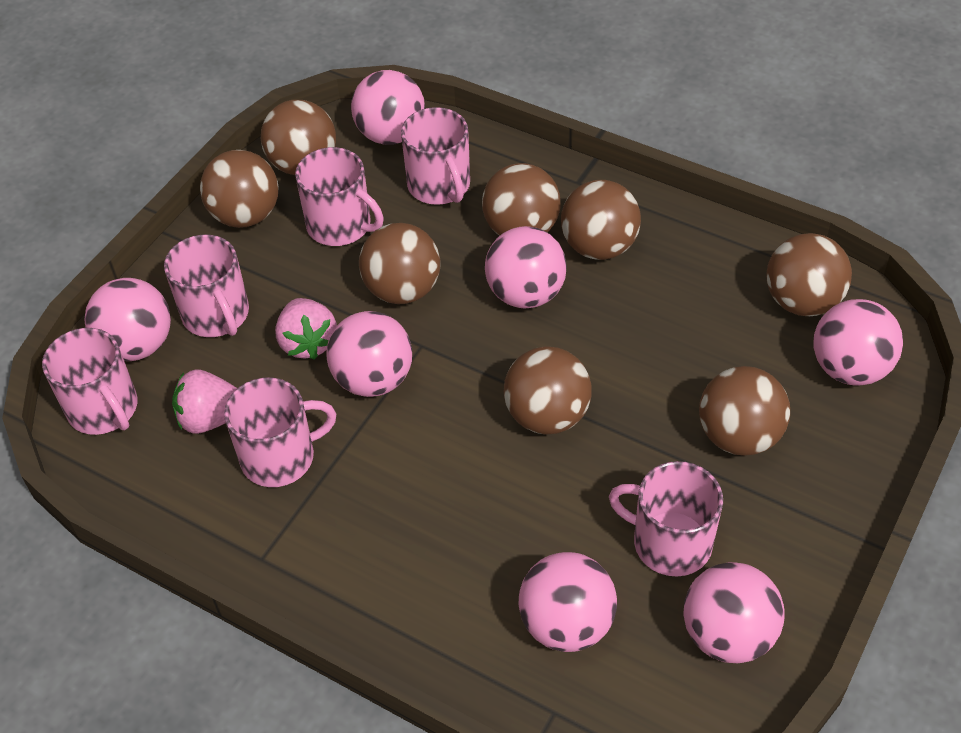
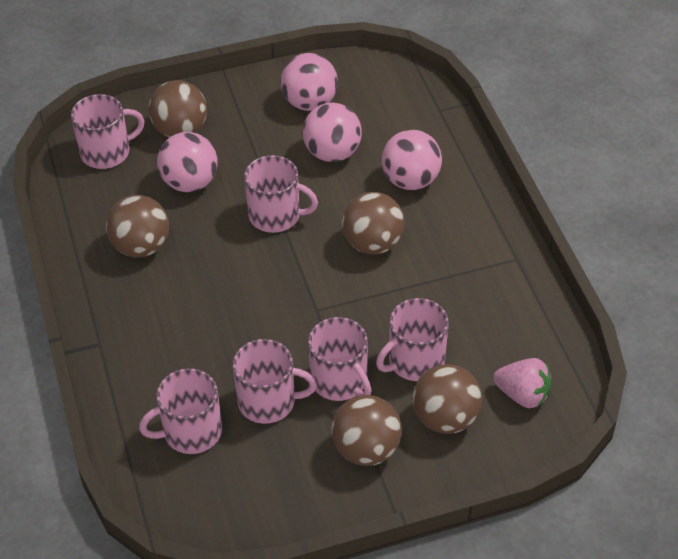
brown ball: 8 -> 5
pink ball: 7 -> 4
pink strawberry: 2 -> 1

